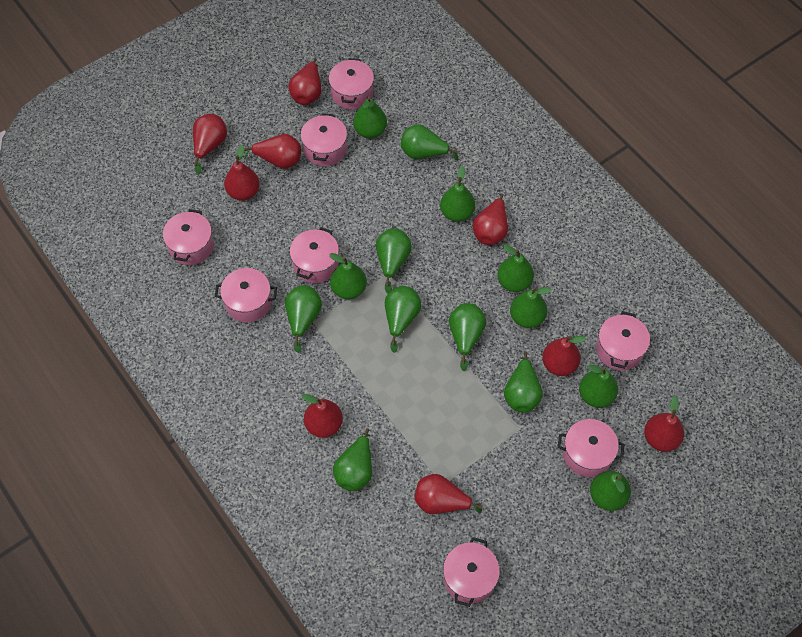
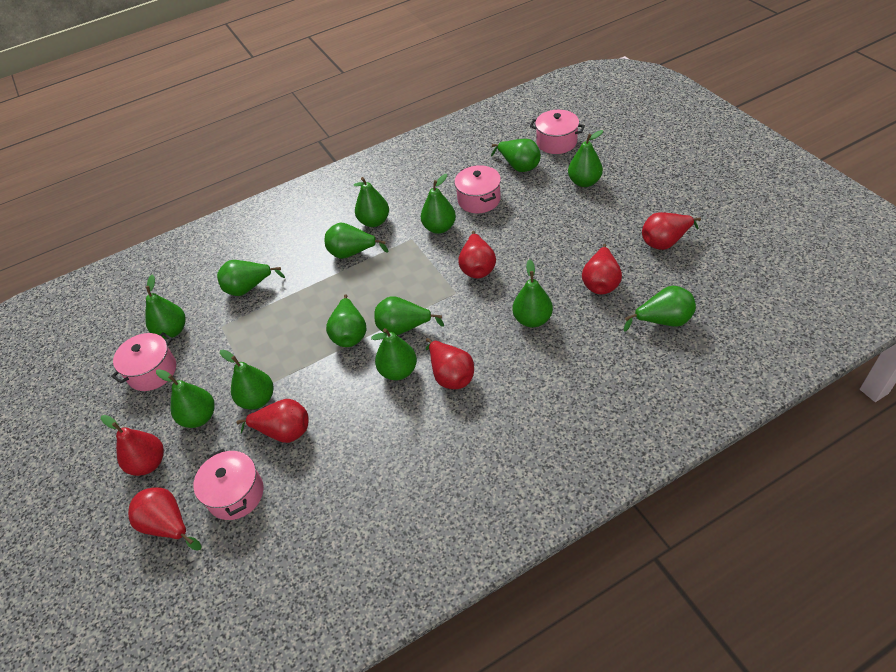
pink pot: 8 -> 4
red pear: 9 -> 7

